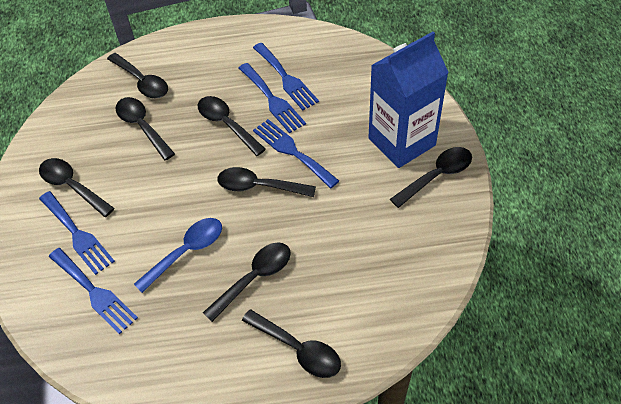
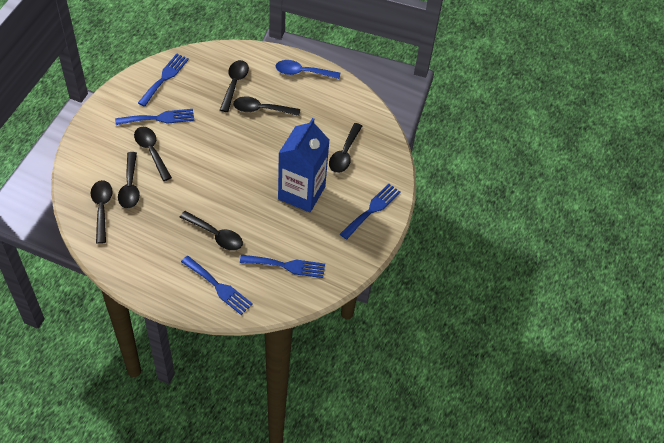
black spoon: 8 -> 7

